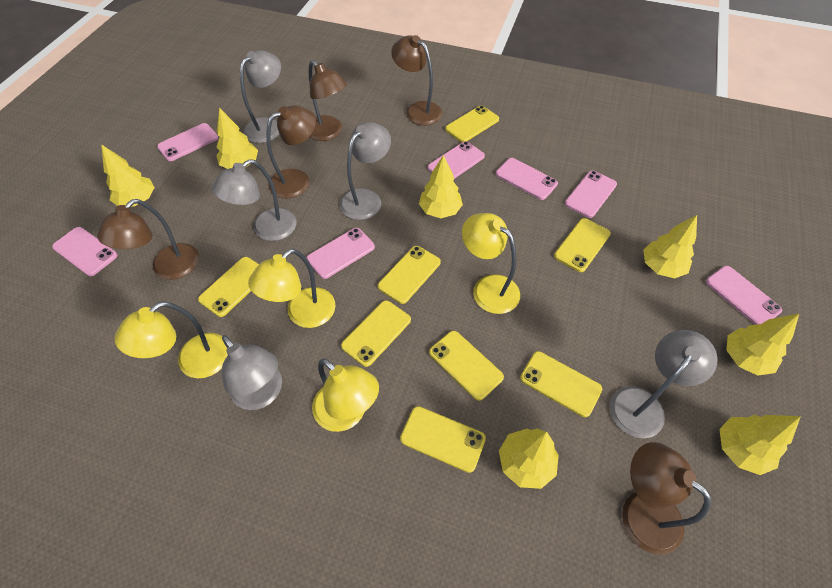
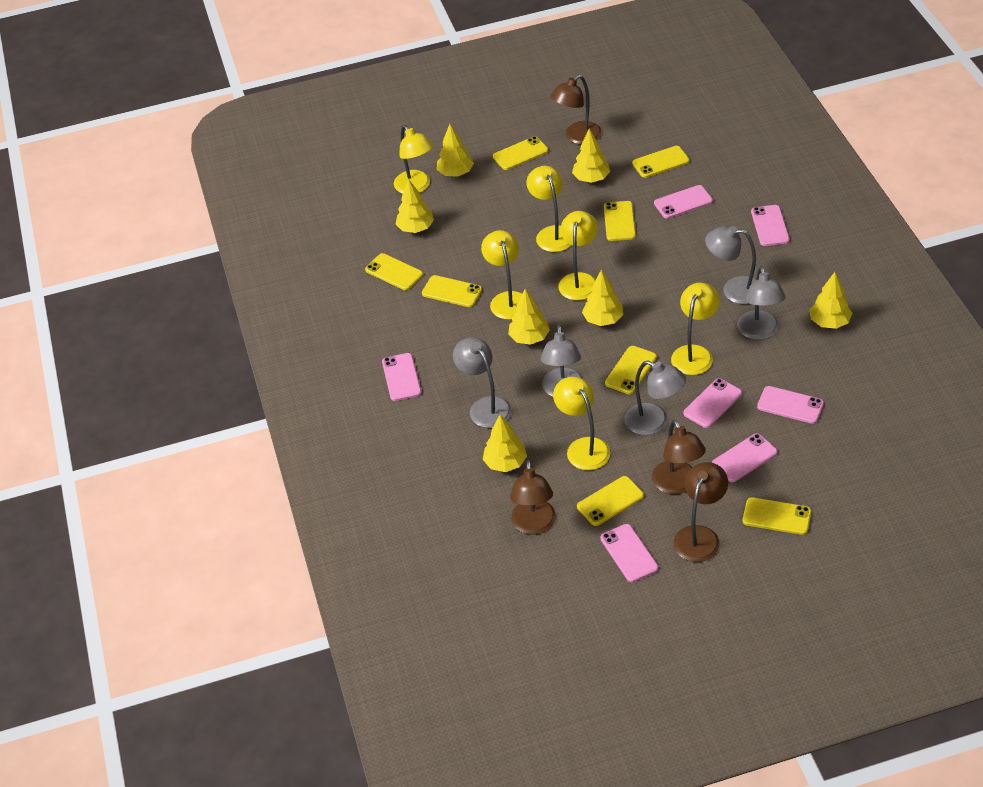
brown lamp: 5 -> 4
yellow lamp: 4 -> 6

